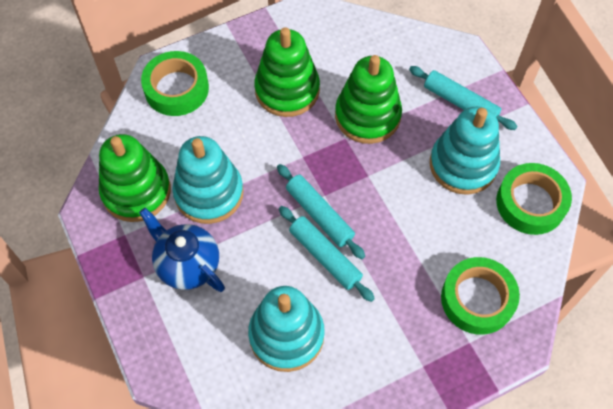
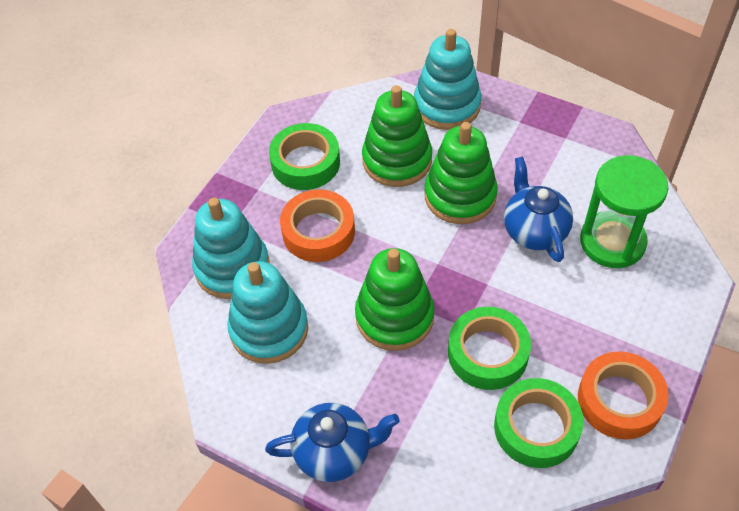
blue teapot: 1 -> 2
green hourglass: 0 -> 1
orange tape: 0 -> 2
turquoise rolling pin: 3 -> 0

